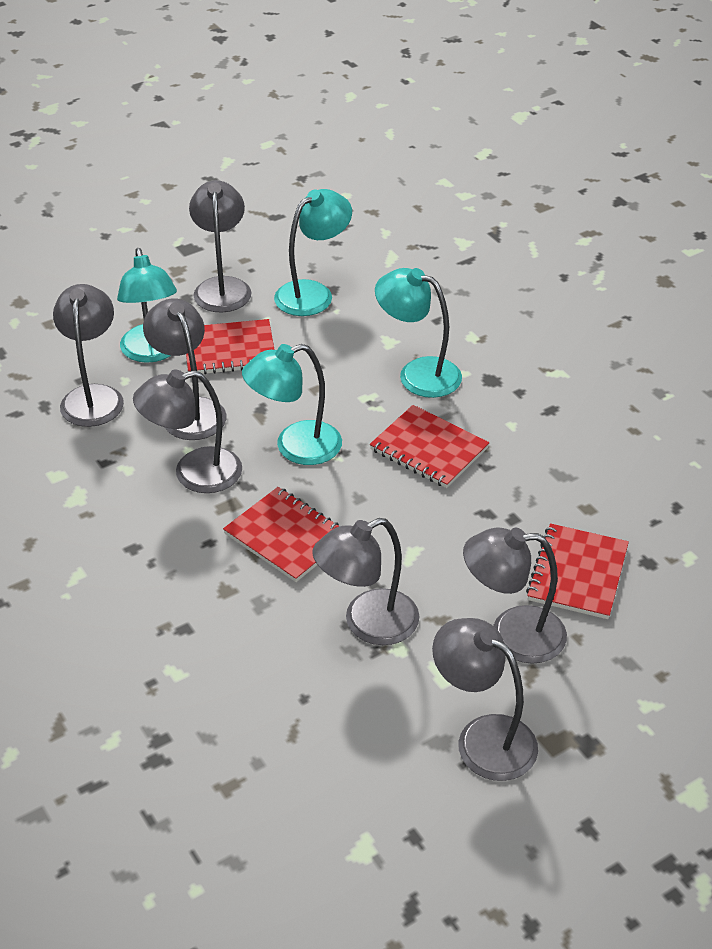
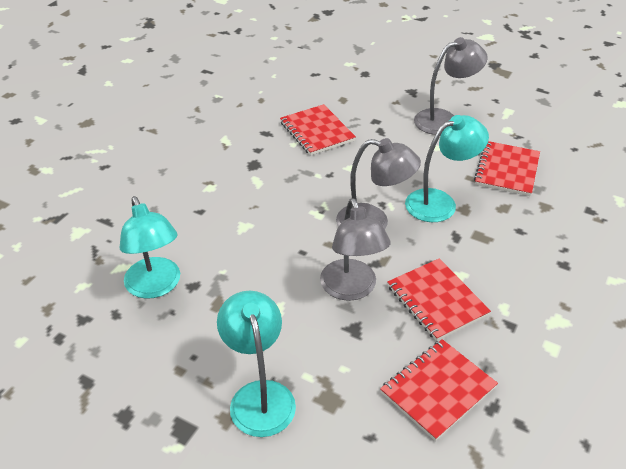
grey lamp: 7 -> 3
turquoise lamp: 4 -> 3

